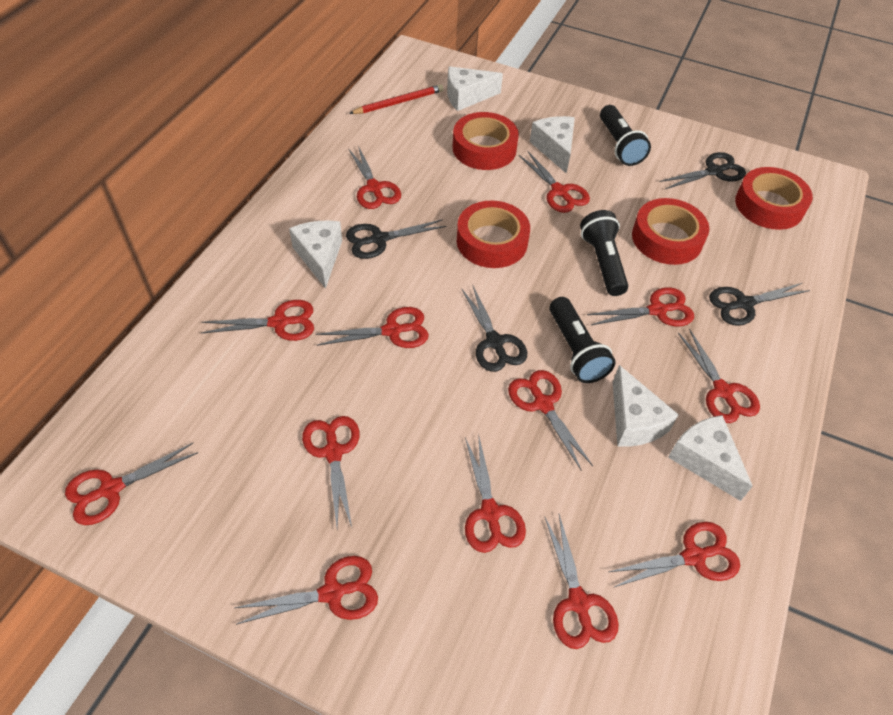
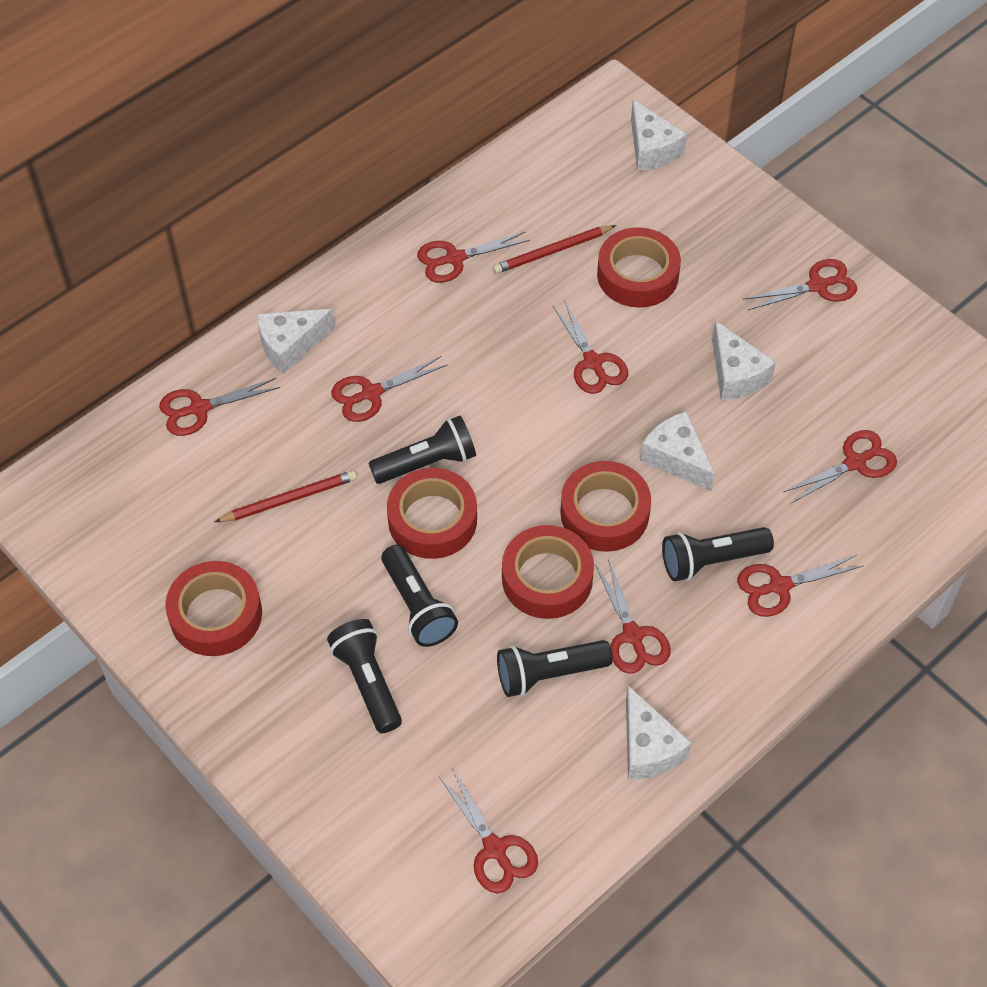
black flashlight: 3 -> 5
black scissors: 4 -> 0
red pencil: 1 -> 2
red scissors: 13 -> 9
red tape: 4 -> 5

